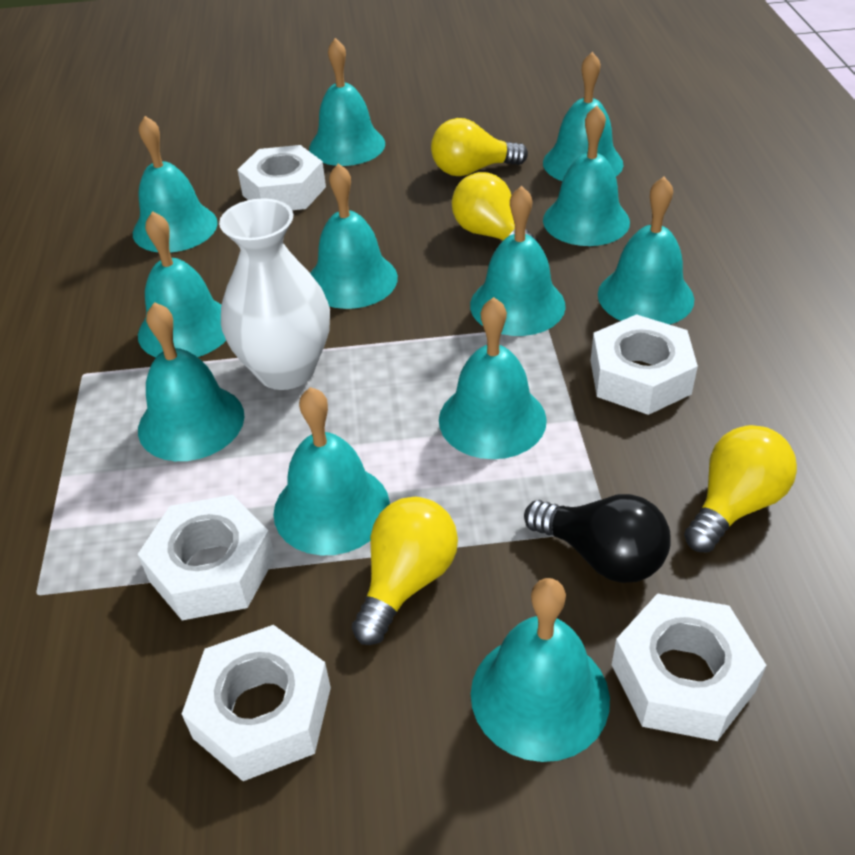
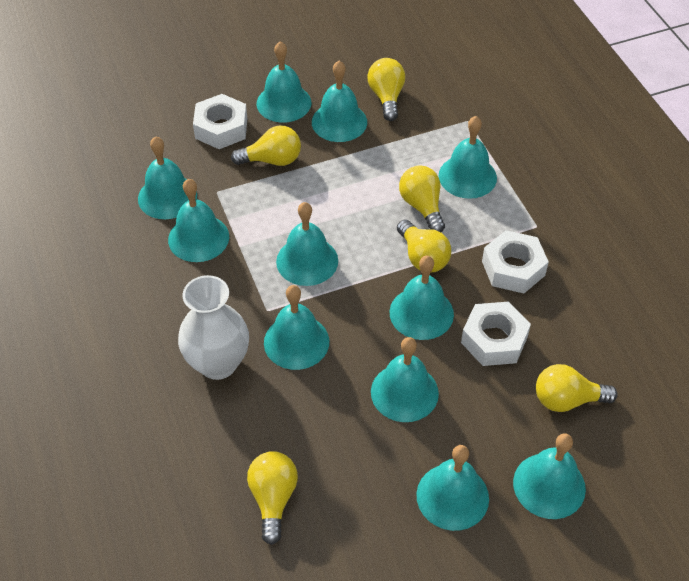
black light bulb: 1 -> 0
turquoise bell: 12 -> 11
white nut: 5 -> 3
yellow light bulb: 4 -> 6

